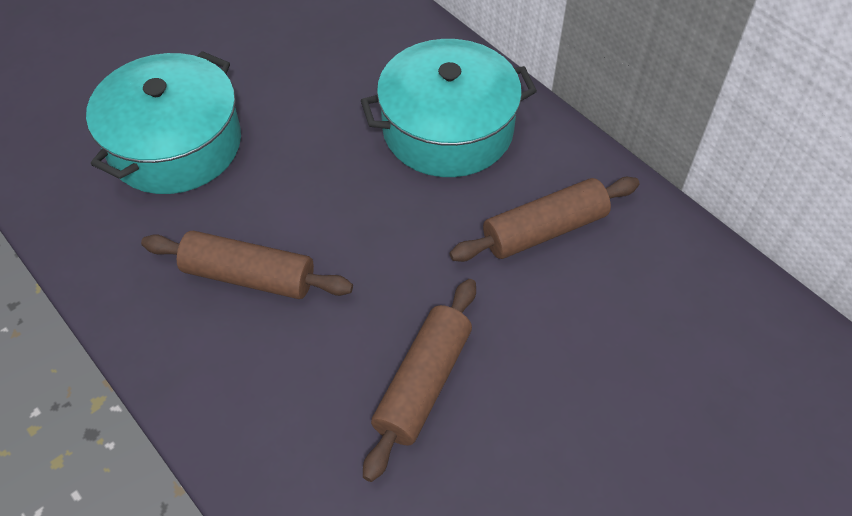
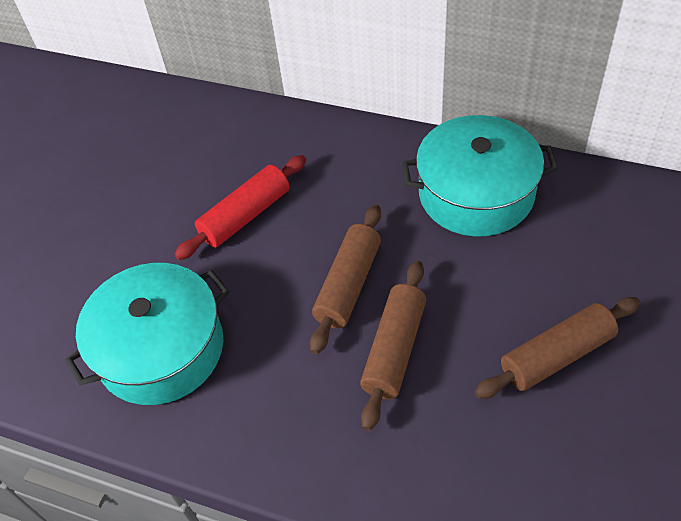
red rolling pin: 0 -> 1

